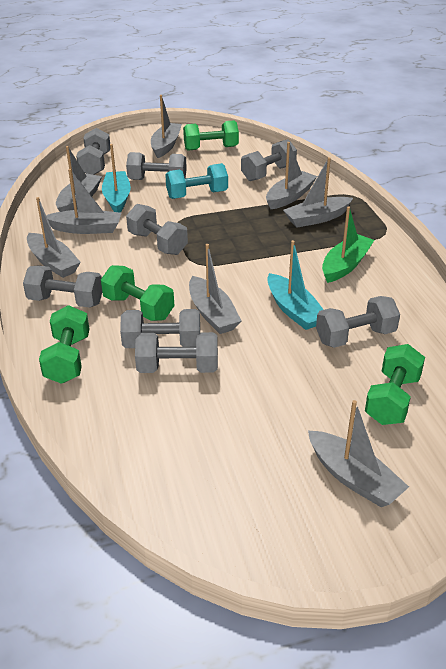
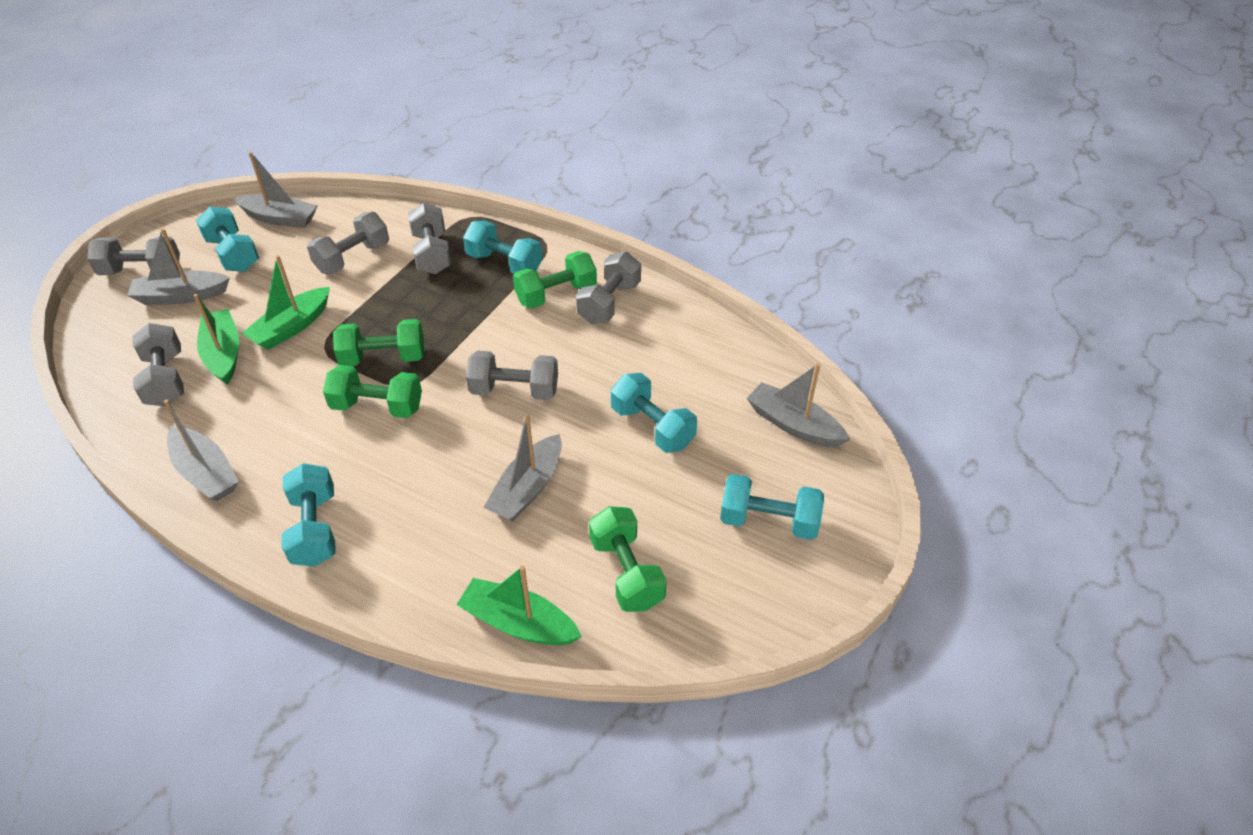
green boat: 1 -> 3
grey boat: 8 -> 5
grey dumbbell: 8 -> 6
turquoise boat: 2 -> 0
turquoise dumbbell: 1 -> 5

